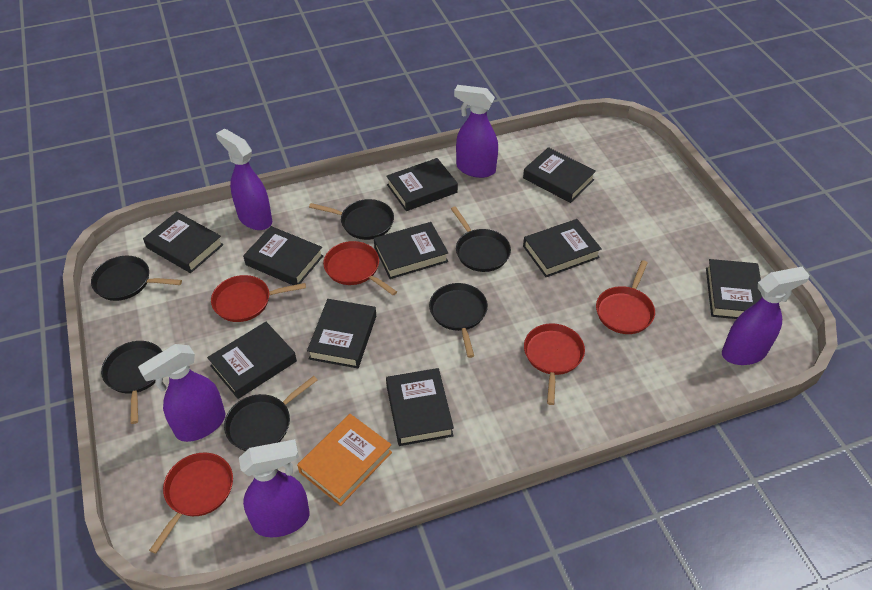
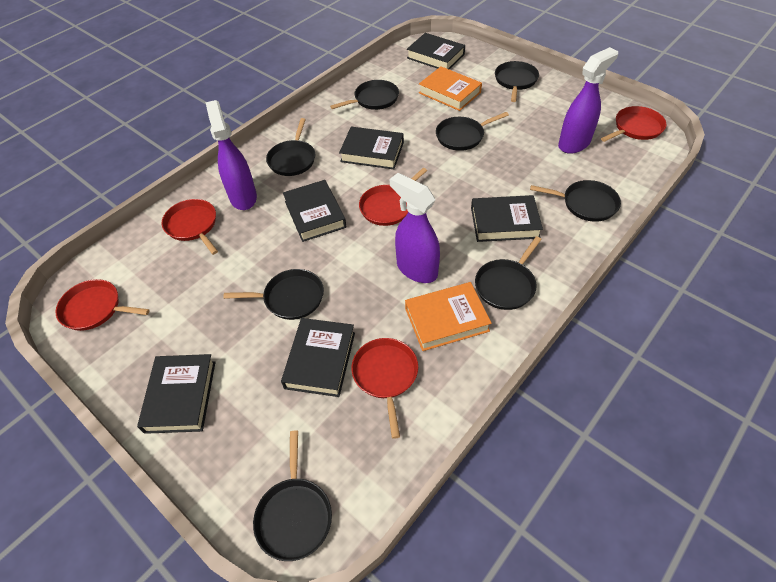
black book: 10 -> 6
black pan: 6 -> 8
orange book: 1 -> 2
purple spray bottle: 5 -> 3

